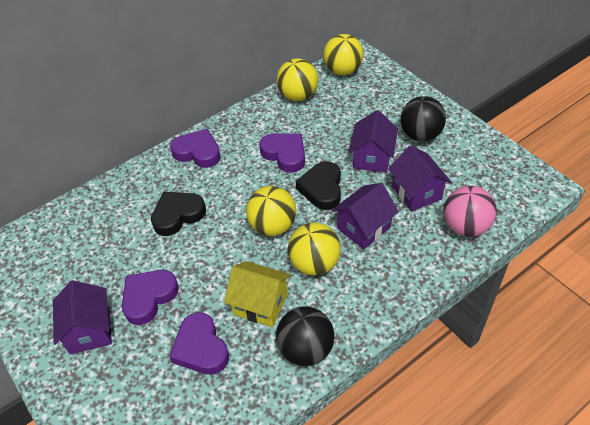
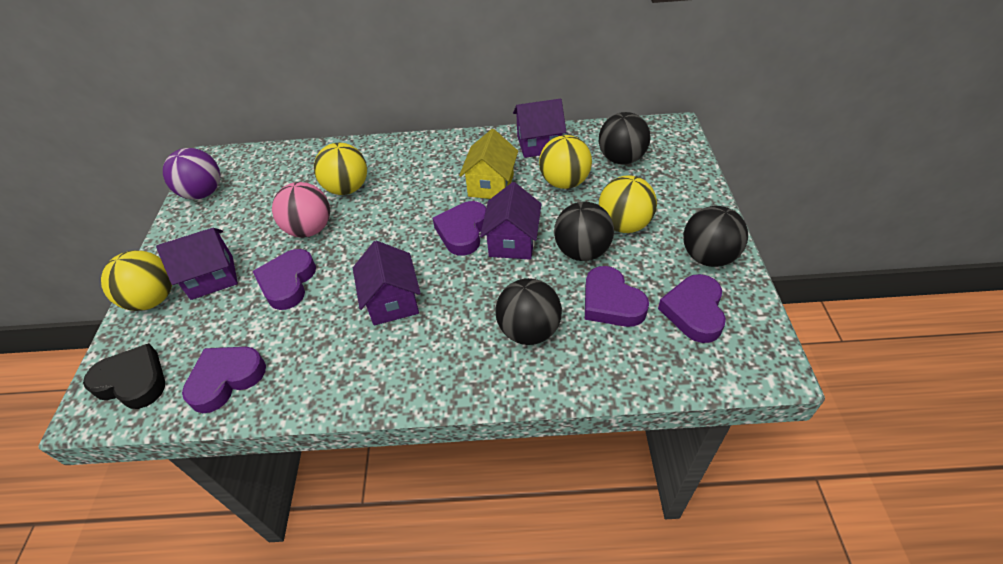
black ball: 2 -> 4
black heart: 2 -> 1
purple ball: 0 -> 1
purple heart: 4 -> 5

